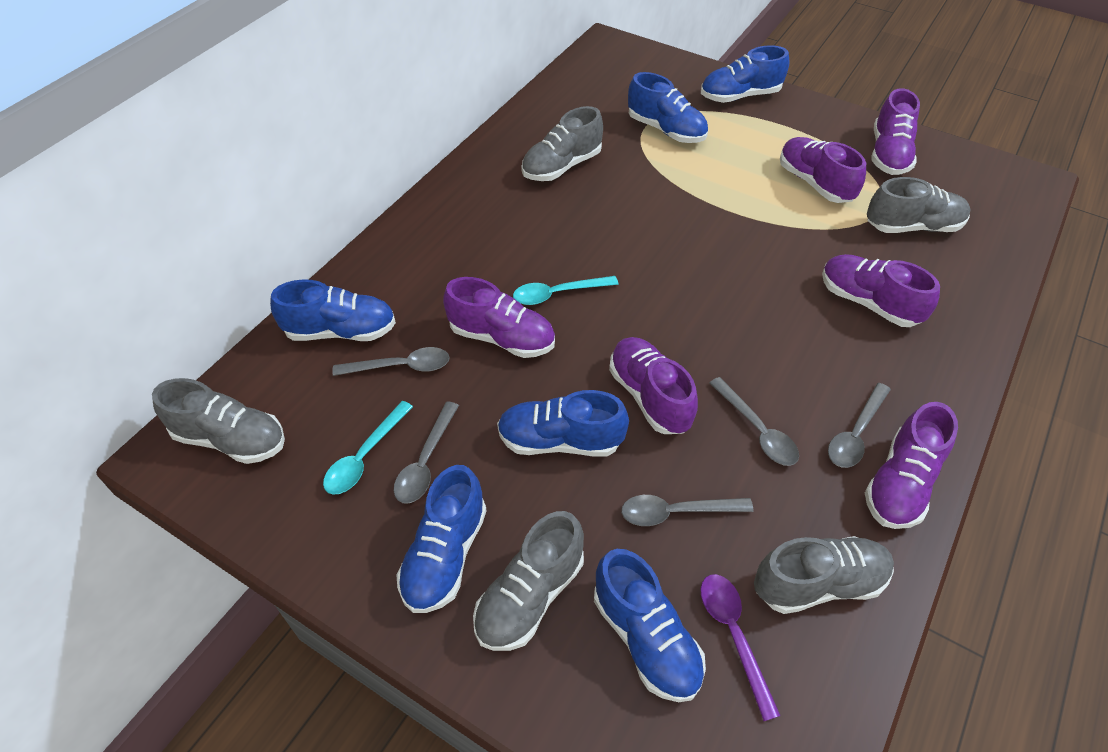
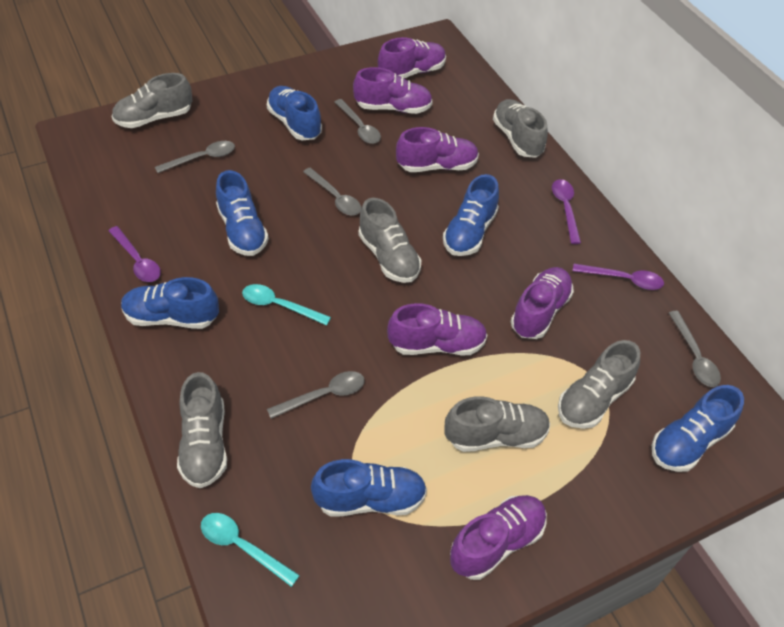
grey shoe: 5 -> 6
purple spoon: 1 -> 3

